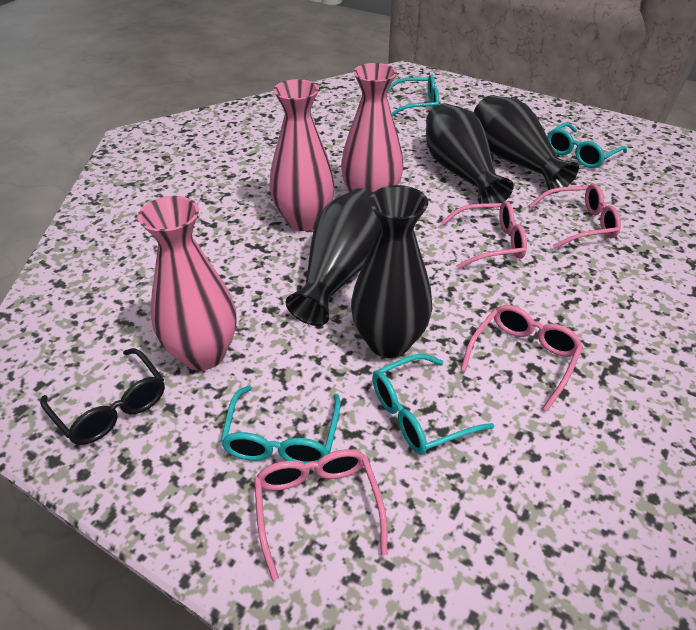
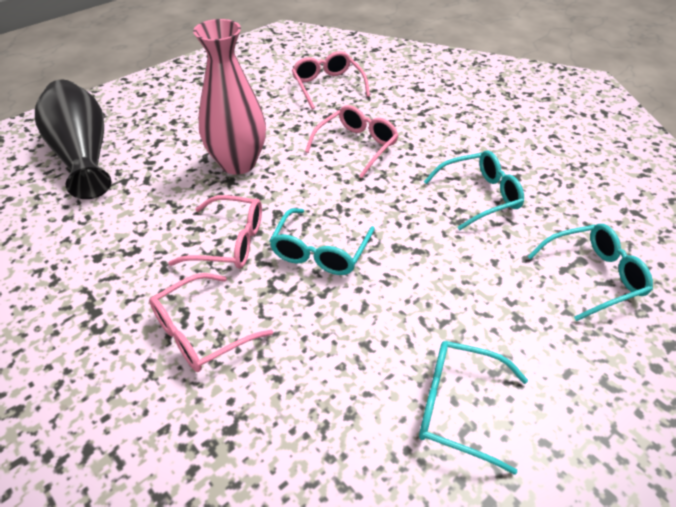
black glasses: 1 -> 0
black vase: 4 -> 1
pink vase: 3 -> 1

